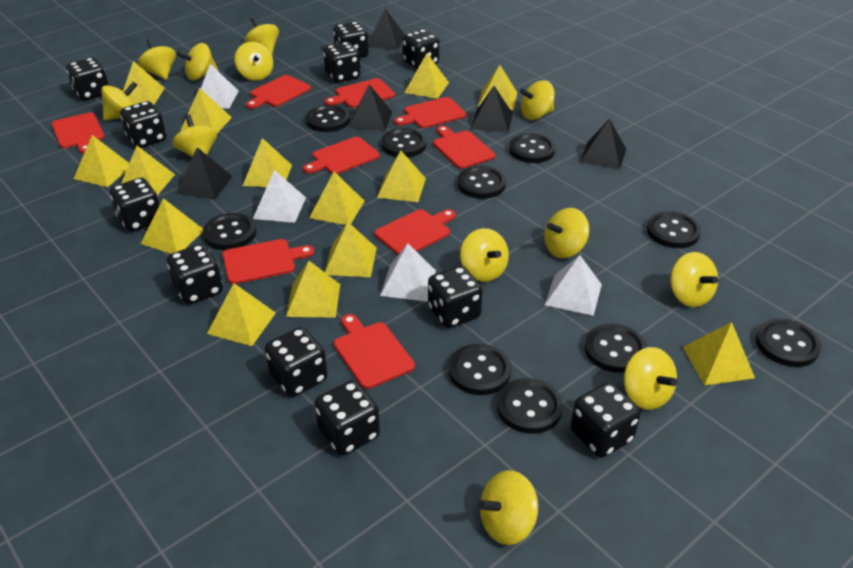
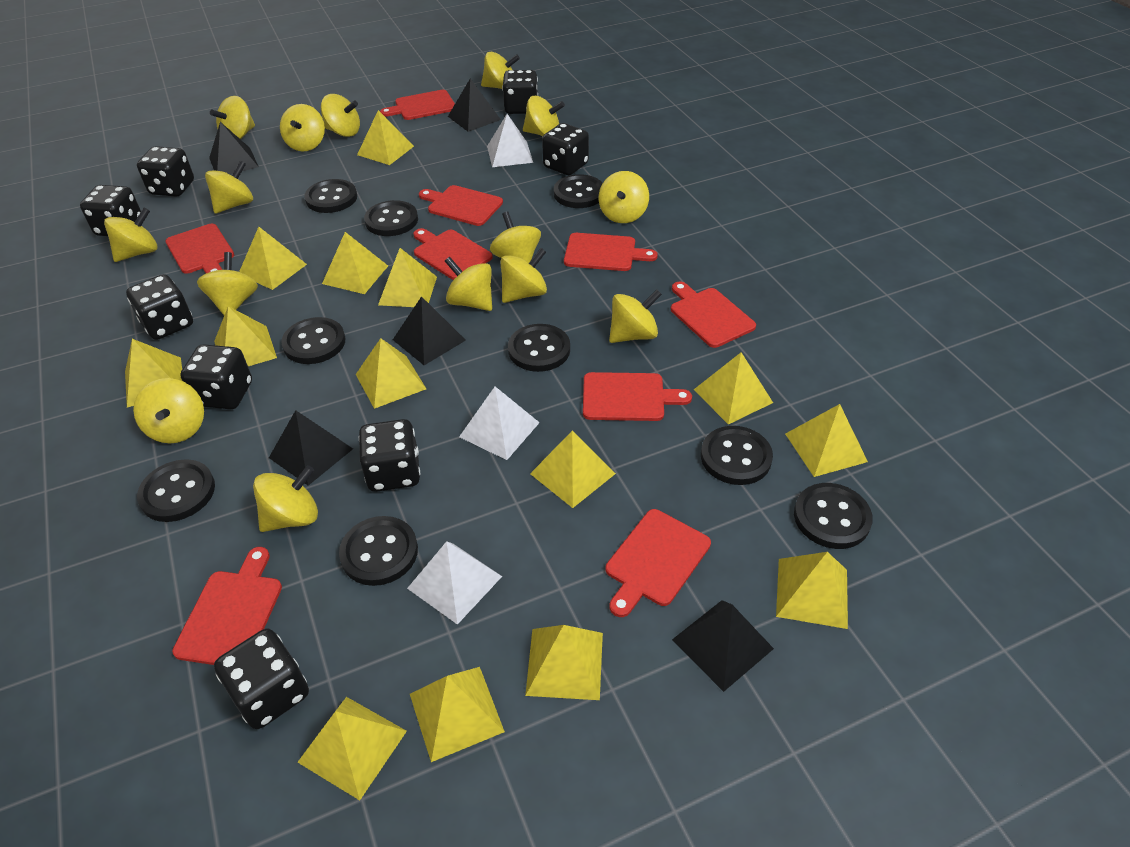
black button: 10 -> 9
black dice: 11 -> 8
white pyramid: 4 -> 3
yellow spinning top: 12 -> 15

